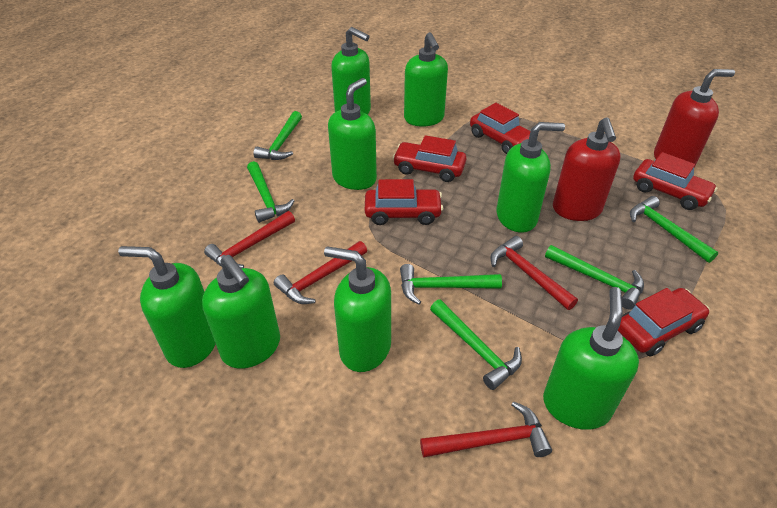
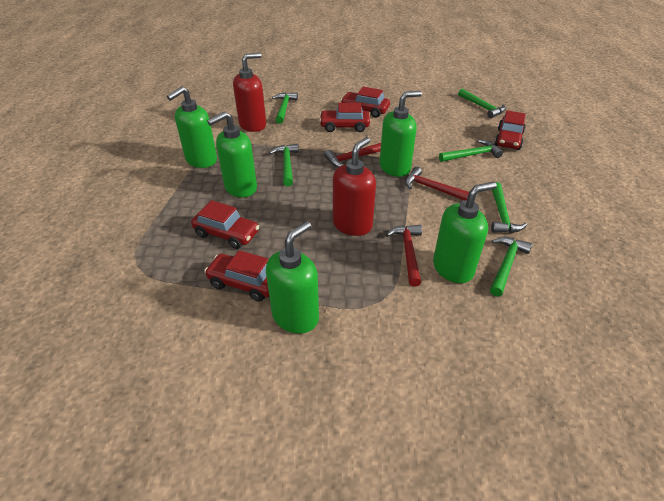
green soap dispenser: 8 -> 5
red hammer: 4 -> 3

